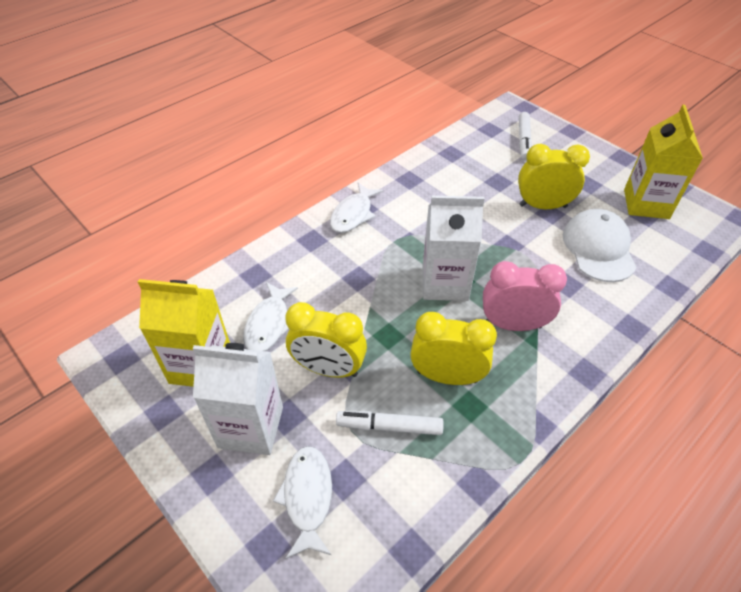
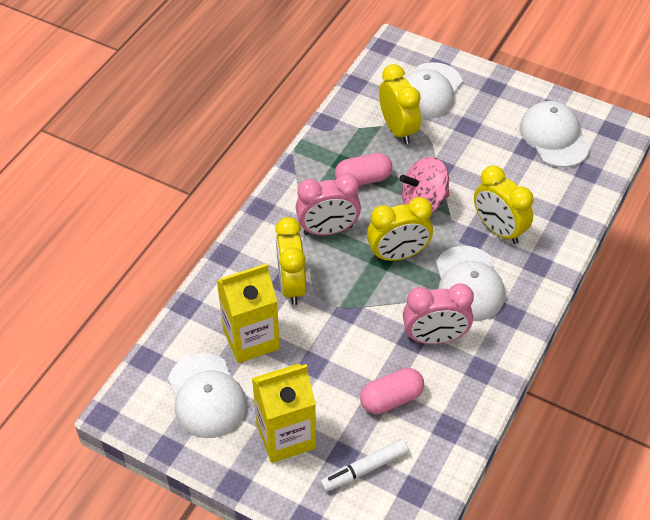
pink capsule: 0 -> 2
pink clock: 1 -> 2
pink spinning top: 0 -> 1
white cap: 1 -> 4
white carton: 2 -> 0
white fish: 3 -> 0
white marker: 2 -> 1
yellow clock: 3 -> 4

